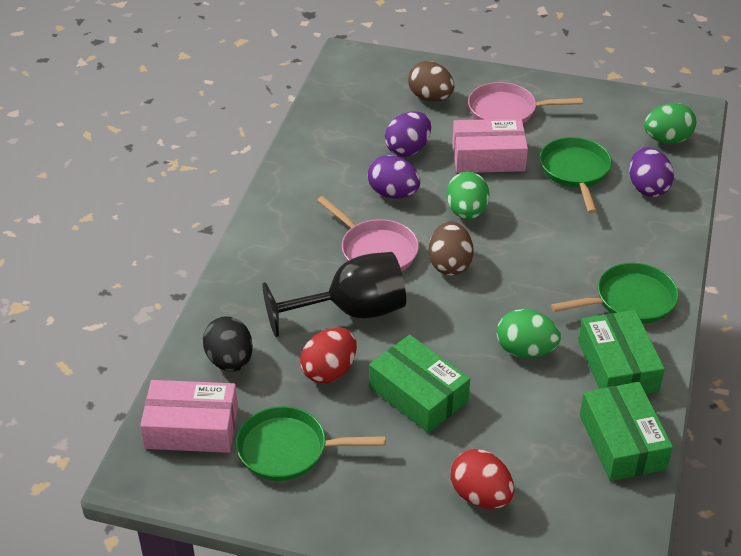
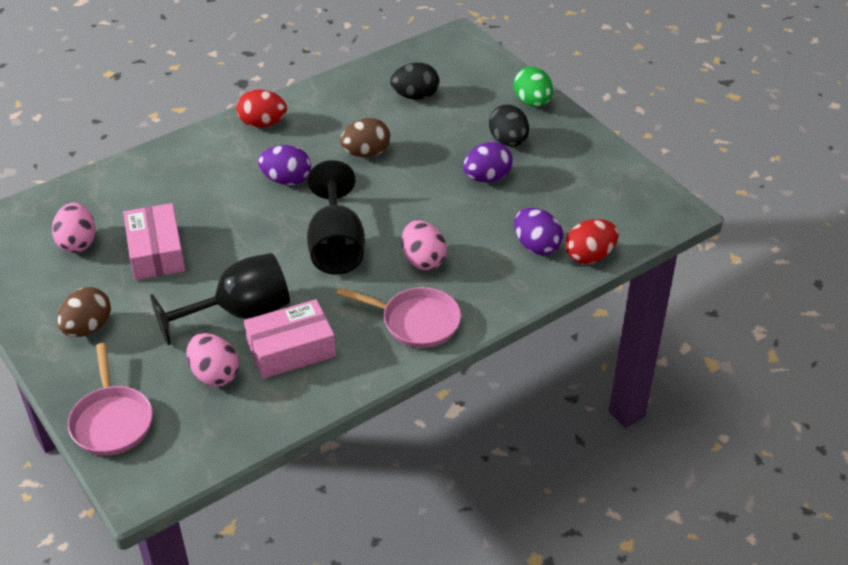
black egg: 1 -> 2
black goblet: 1 -> 2
green box: 3 -> 0
green egg: 3 -> 1
green pan: 3 -> 0
pink egg: 0 -> 3

